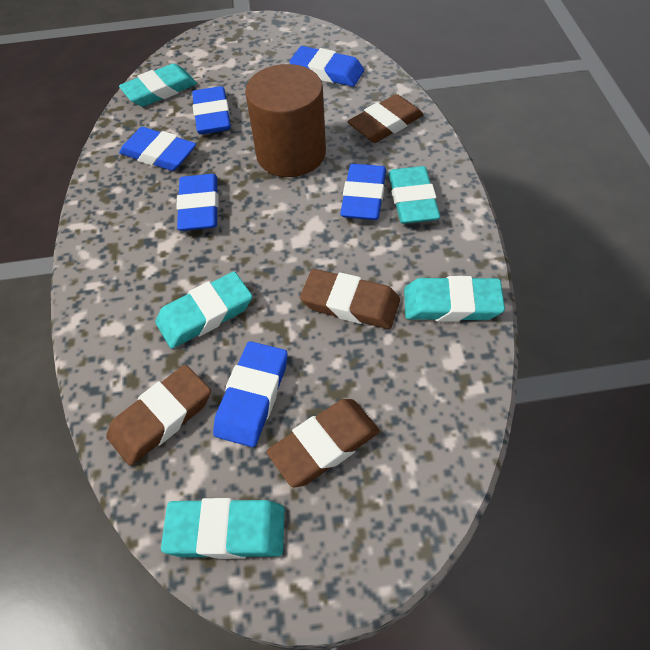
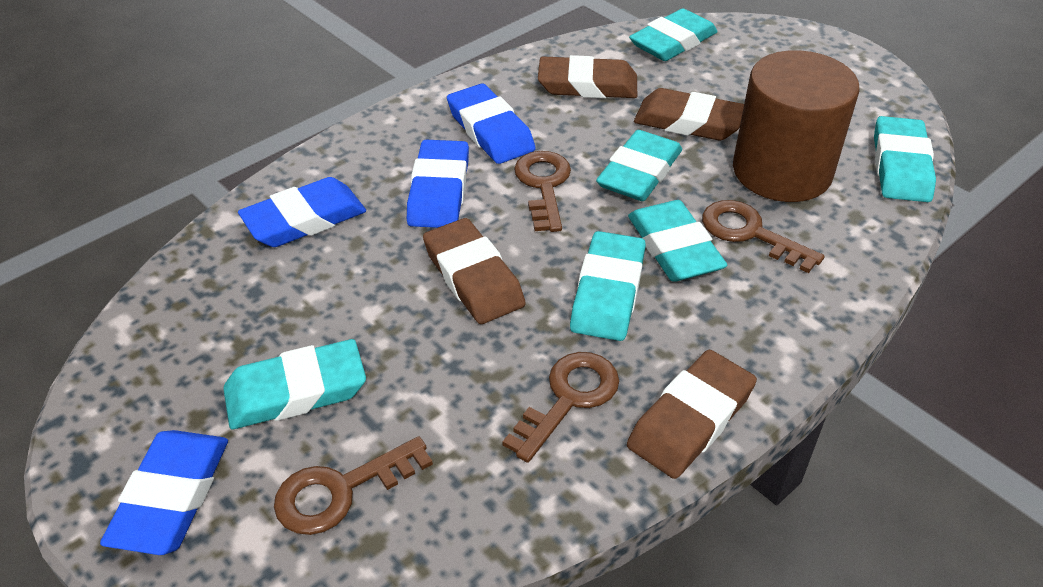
blue eraser: 6 -> 4
brown key: 0 -> 4
turquoise eraser: 5 -> 6

